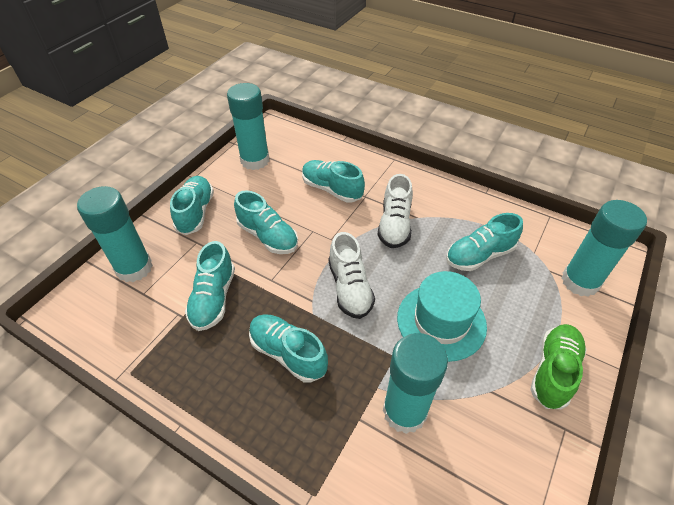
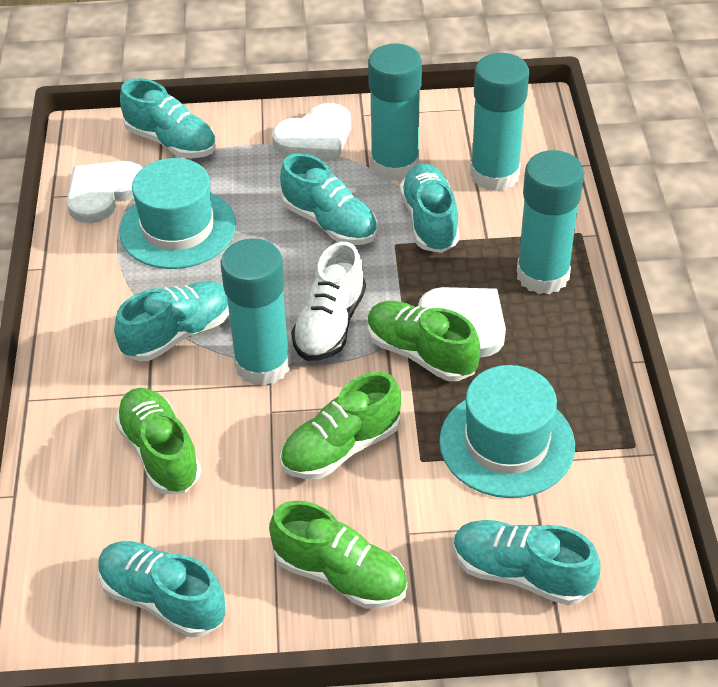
green shoe: 1 -> 4
turquoise hat: 1 -> 2
white heart: 0 -> 3
white shoe: 2 -> 1

